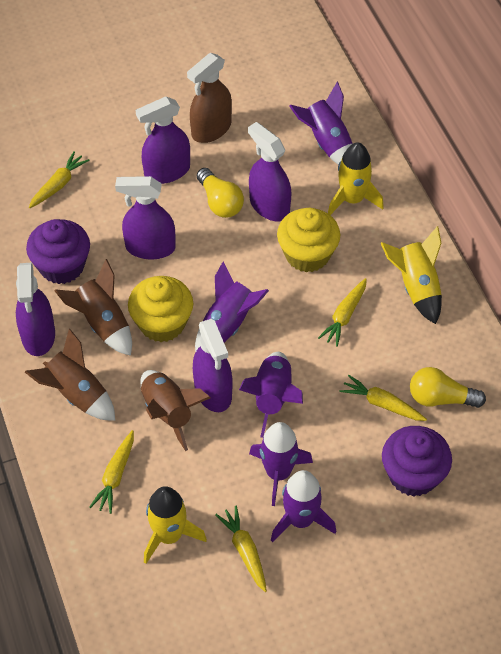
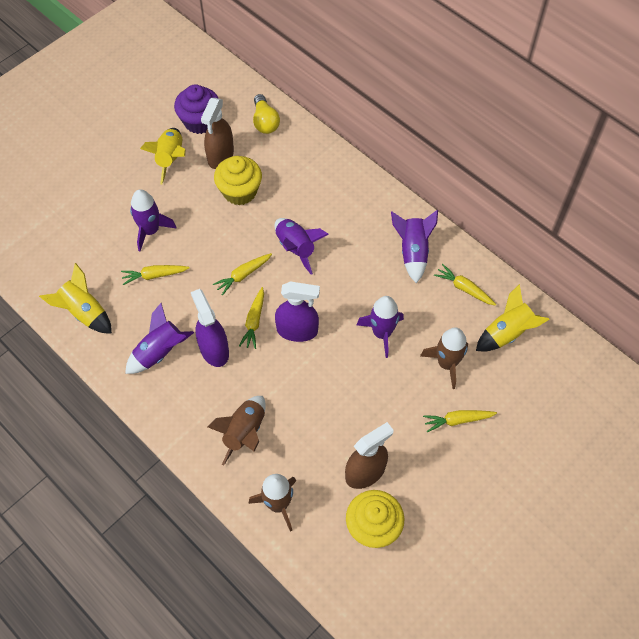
brown spray bottle: 1 -> 2
purple cupcake: 2 -> 1
purple spray bottle: 5 -> 2
yellow light bulb: 2 -> 1

